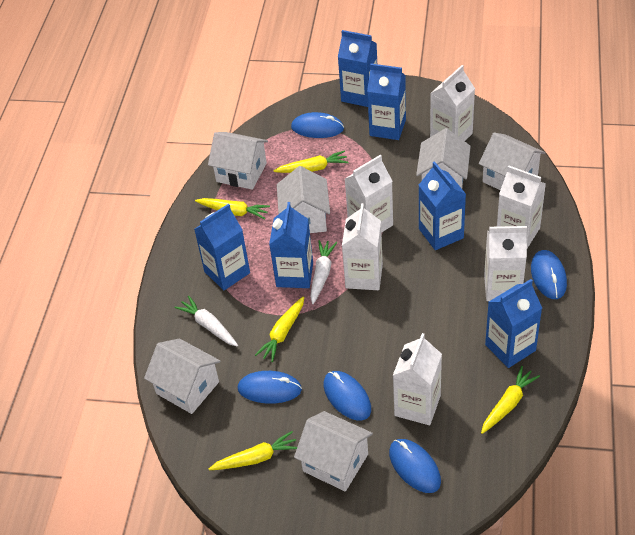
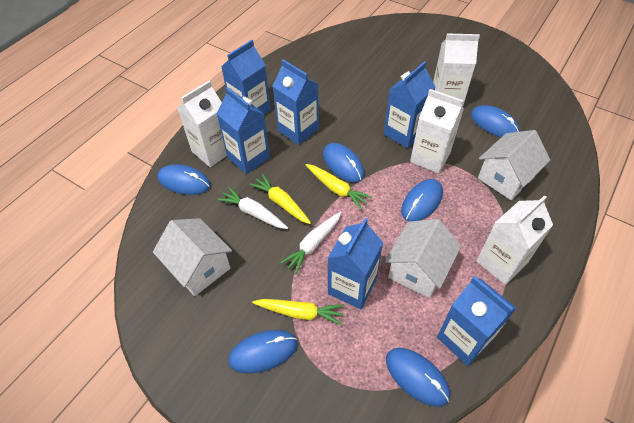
blue mouse: 5 -> 6
white carton: 6 -> 4
white house: 6 -> 3
yellow carrot: 5 -> 3

